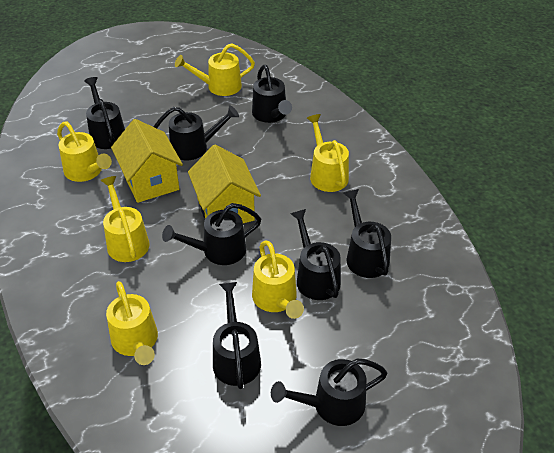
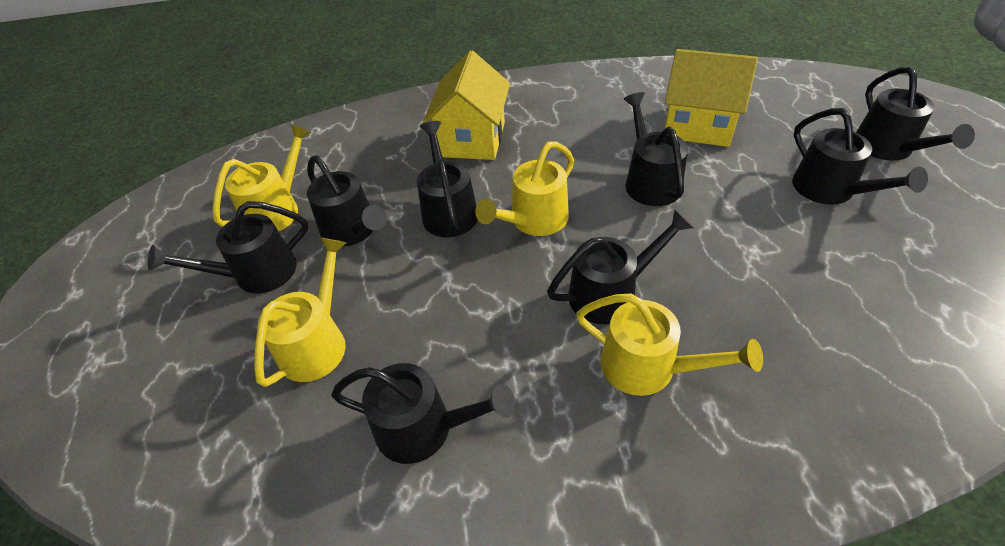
yellow watering can: 6 -> 4

